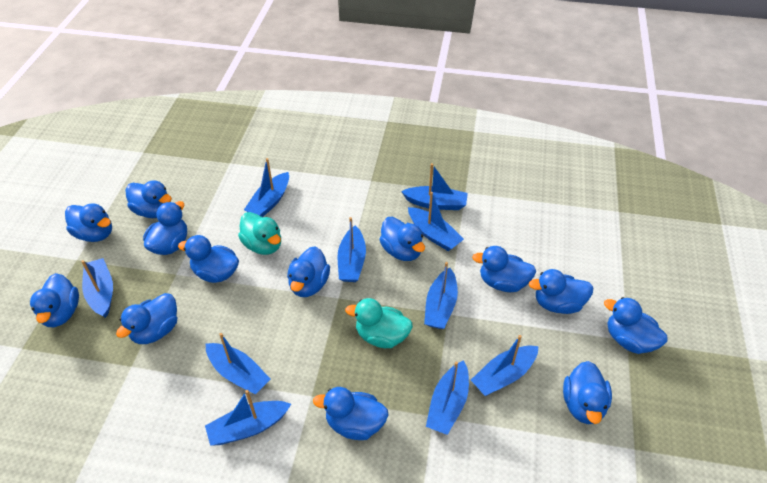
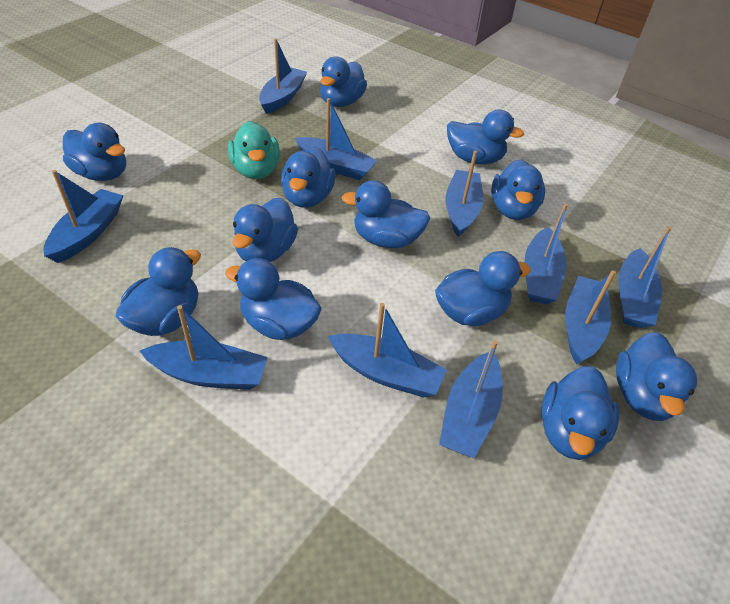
blue duck: 13 -> 12
turquoise duck: 2 -> 1

